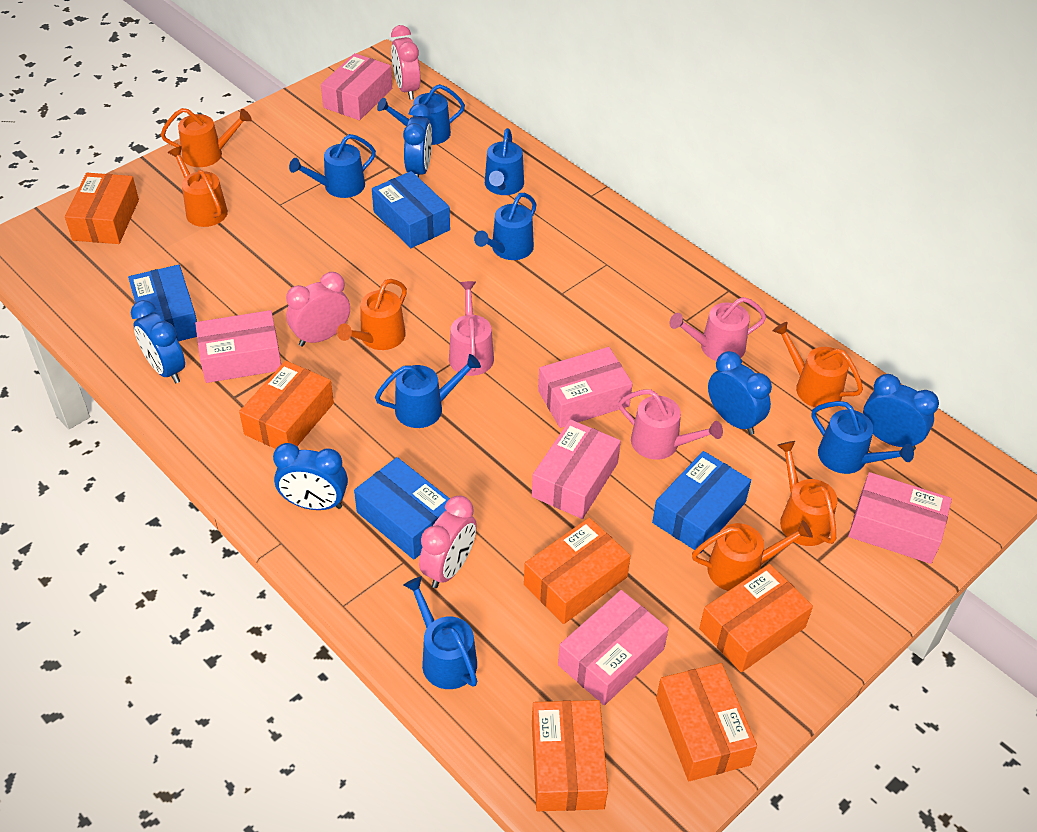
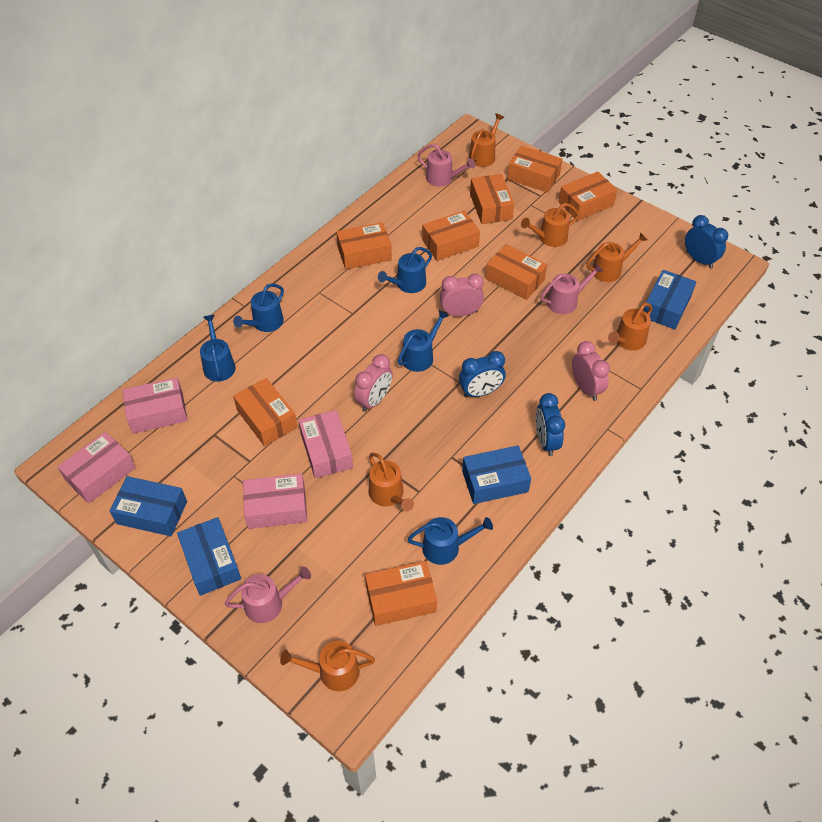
blue clock: 5 -> 3
blue watering can: 7 -> 5
orange box: 6 -> 8
pink box: 6 -> 4

